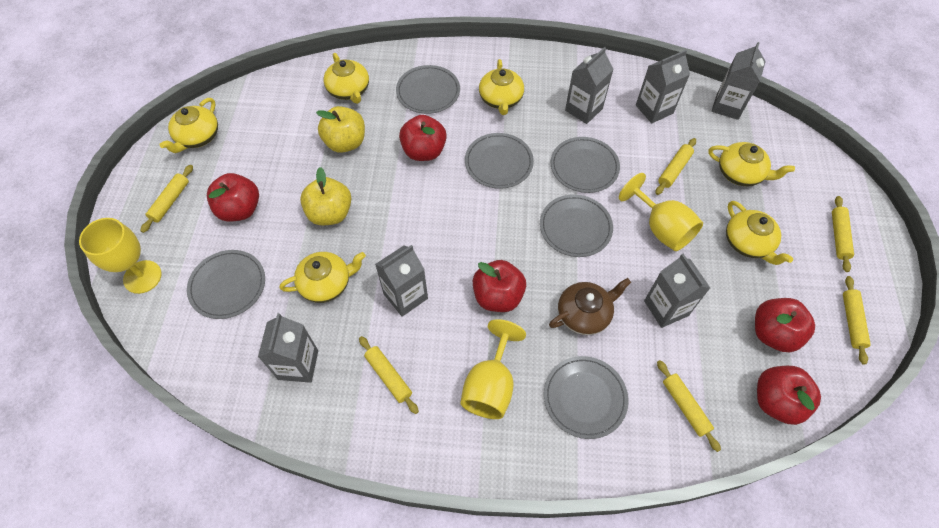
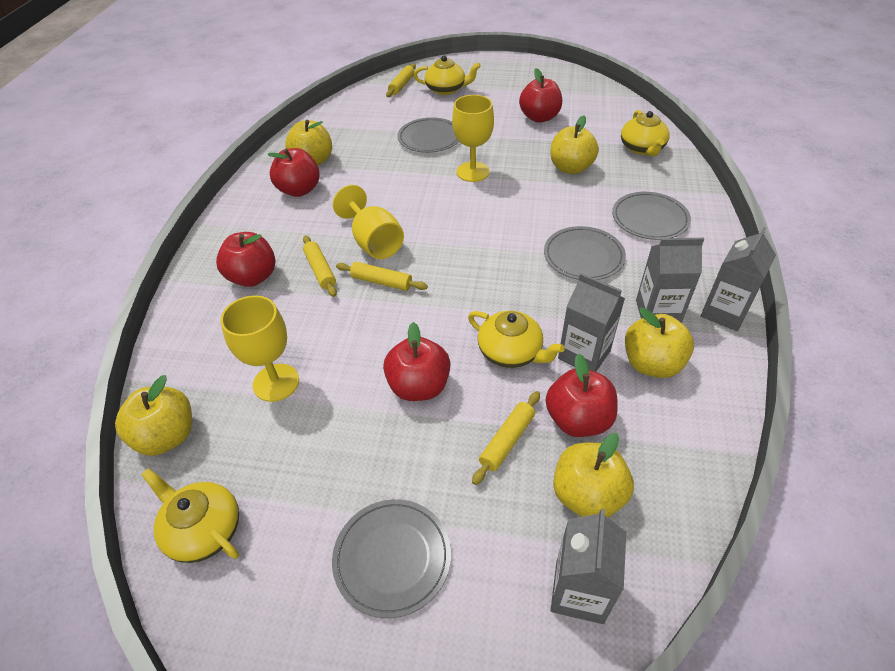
brown teapot: 1 -> 0
grey carton: 6 -> 4
grey plate: 6 -> 4
yellow apple: 2 -> 5
yellow rolling pin: 6 -> 4
yellow teapot: 6 -> 4

